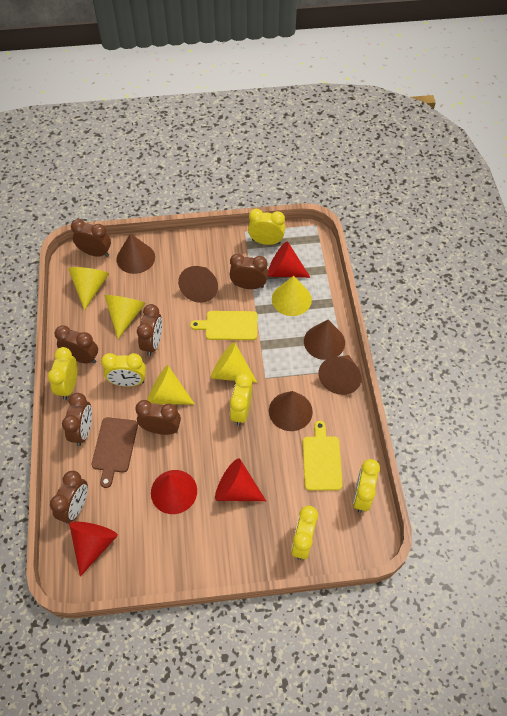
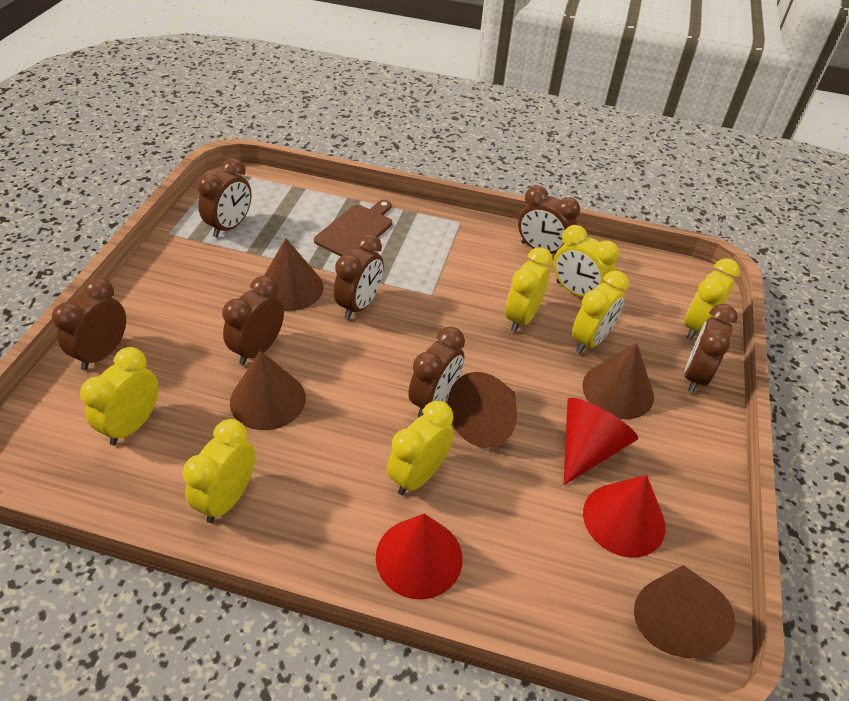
red cone: 4 -> 3
yellow clock: 6 -> 7
yellow cone: 5 -> 0
yellow cutting board: 2 -> 0

